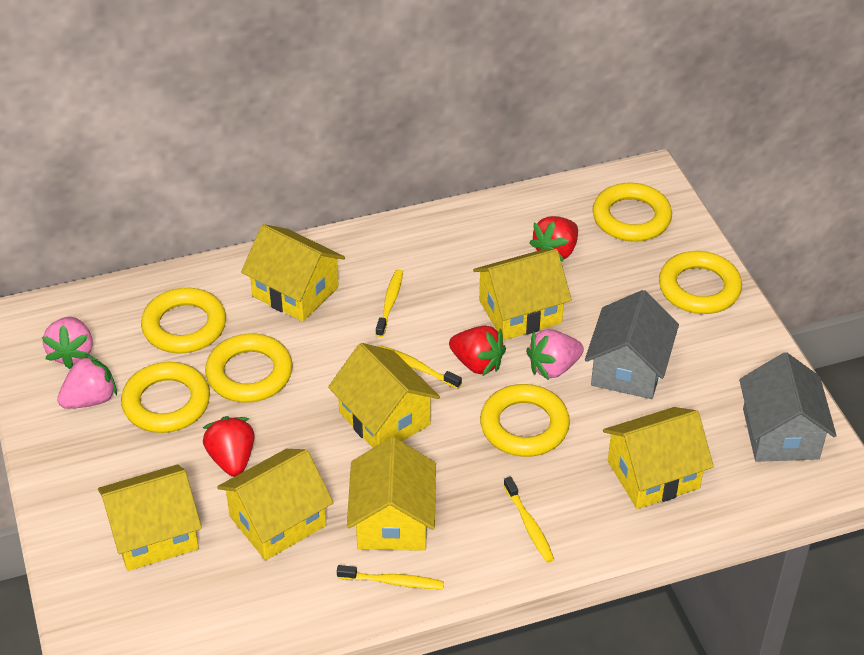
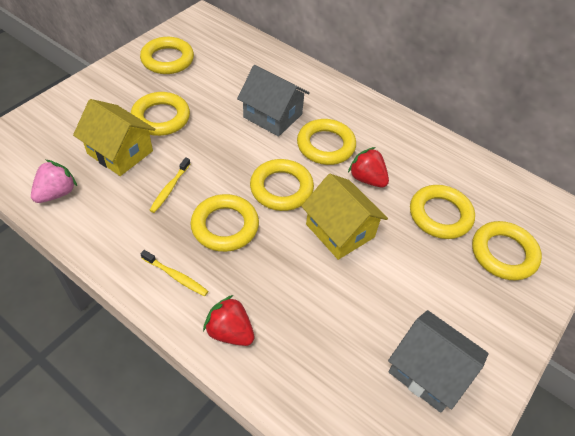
pink strawberry: 3 -> 1
red strawberry: 3 -> 2
yellow house: 7 -> 2
yellow ring: 6 -> 7
yellow toothbrush: 4 -> 2

